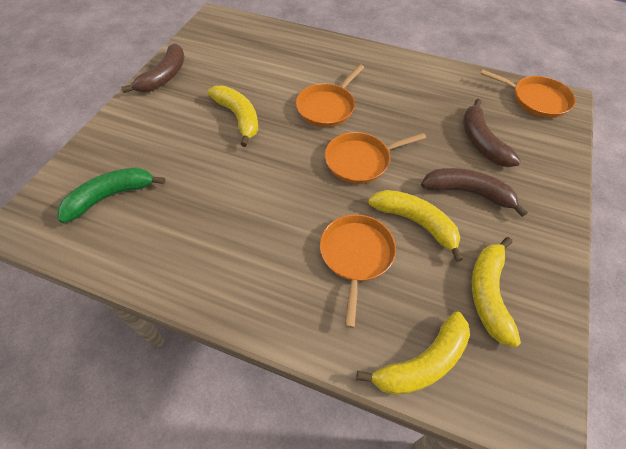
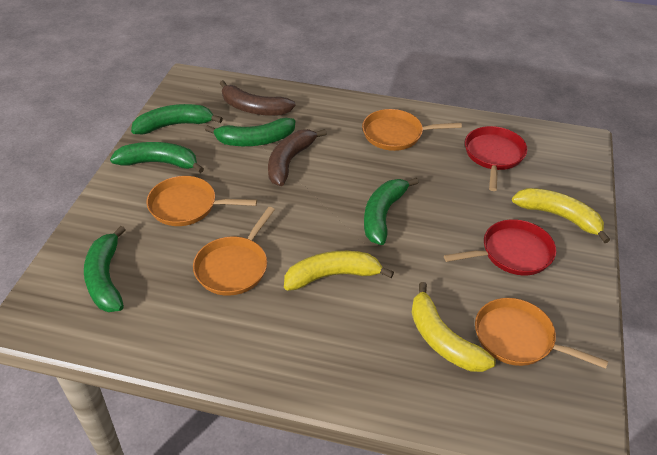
brown banana: 3 -> 2
green banana: 1 -> 5
red pan: 0 -> 2
yellow banana: 4 -> 3

